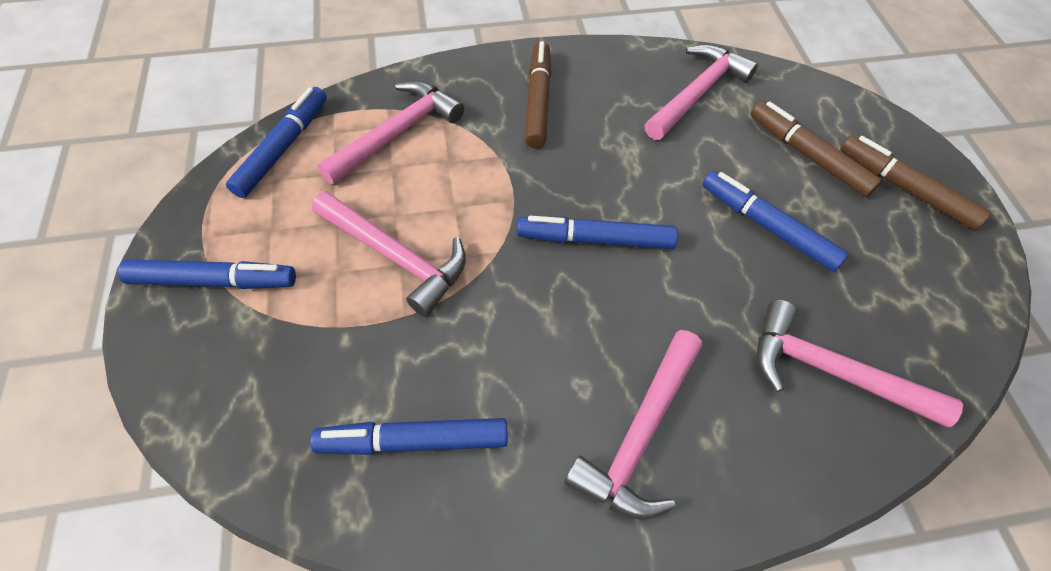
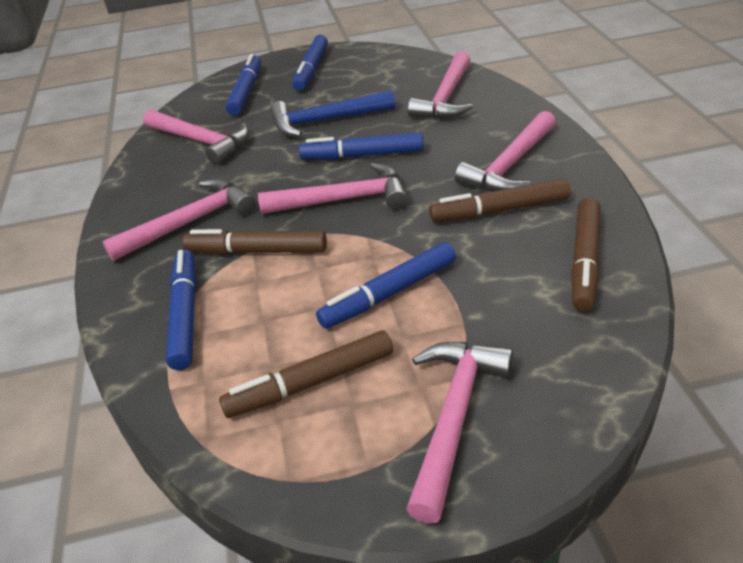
blue hammer: 0 -> 1
brown marker: 3 -> 4
pink hammer: 5 -> 6

